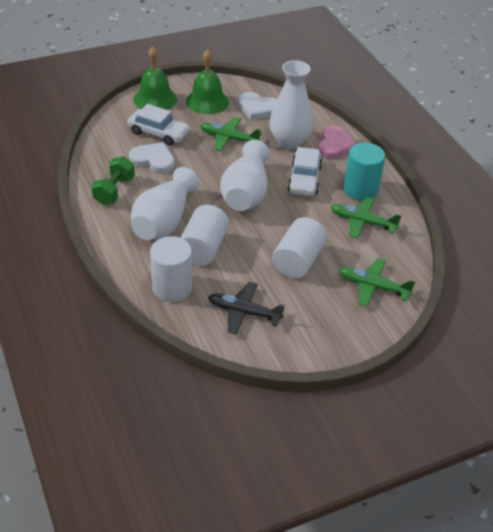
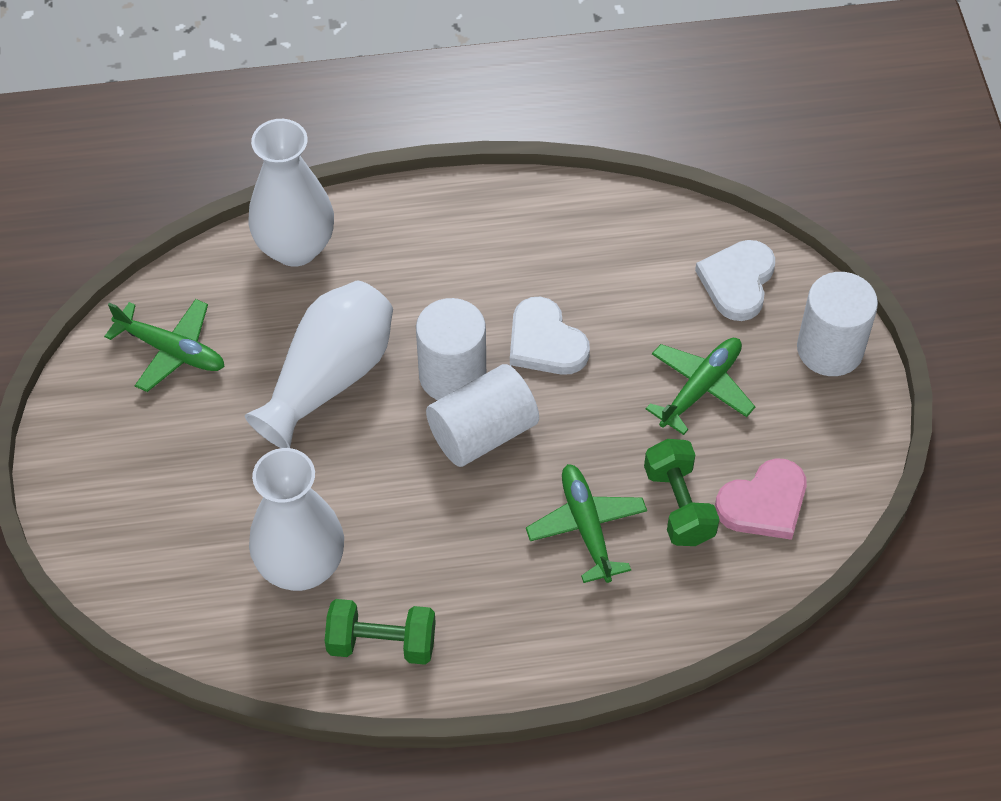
black plane: 1 -> 0
green bell: 2 -> 0
green dumbbell: 1 -> 2
turquoise cylinder: 1 -> 0
white car: 2 -> 0

